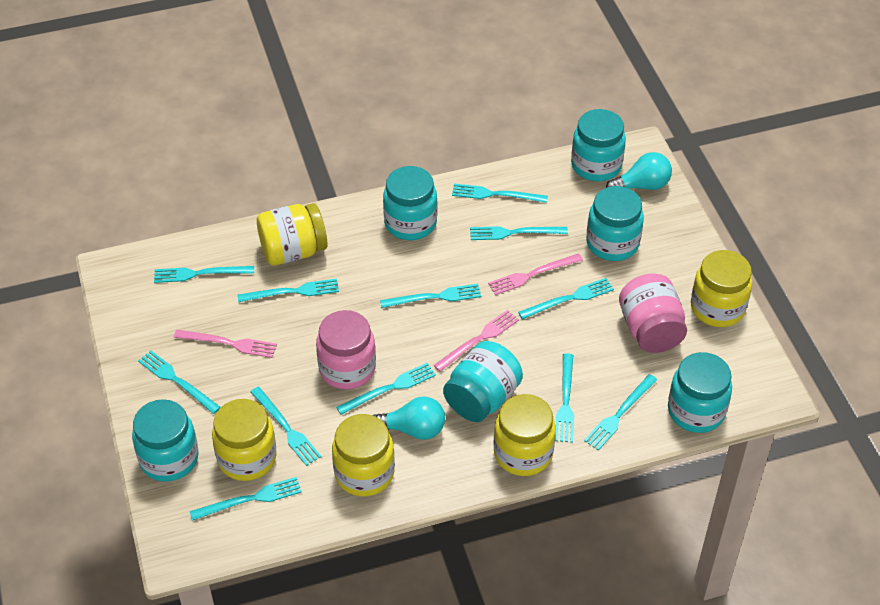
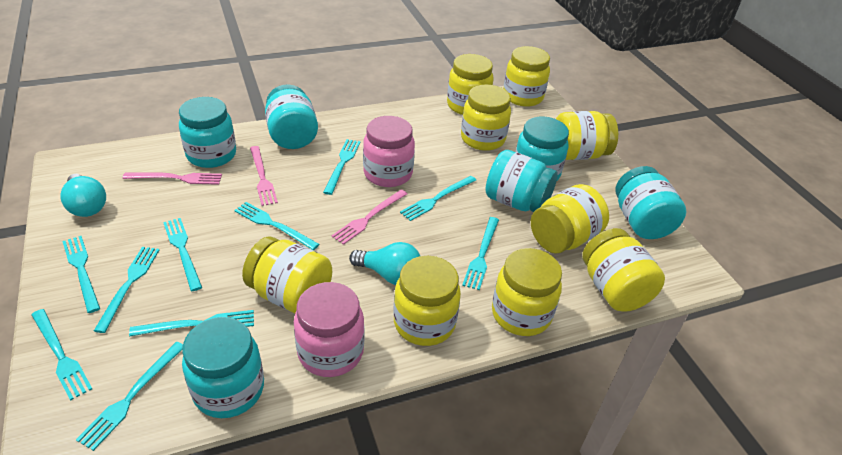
turquoise fork: 12 -> 10
yellow jar: 5 -> 9

